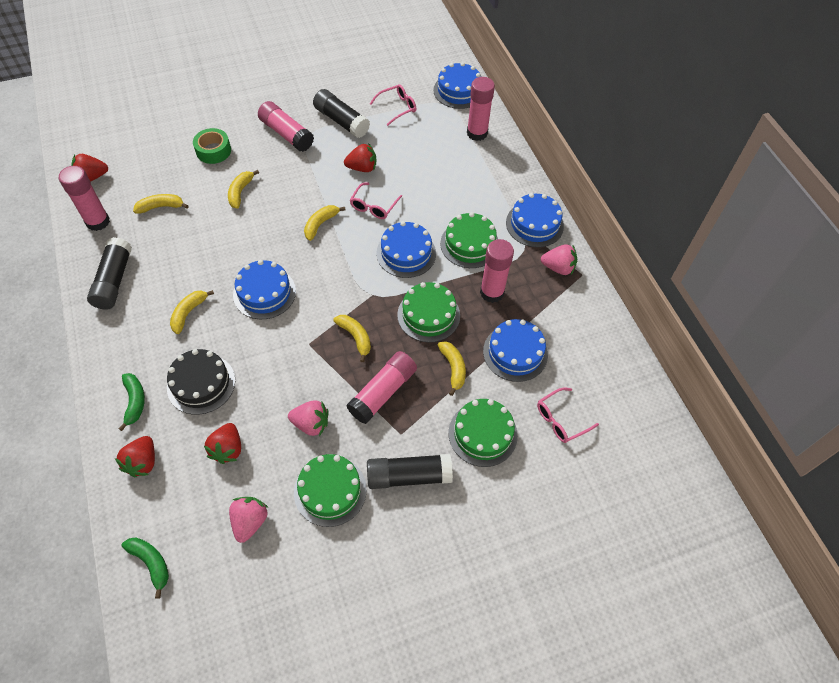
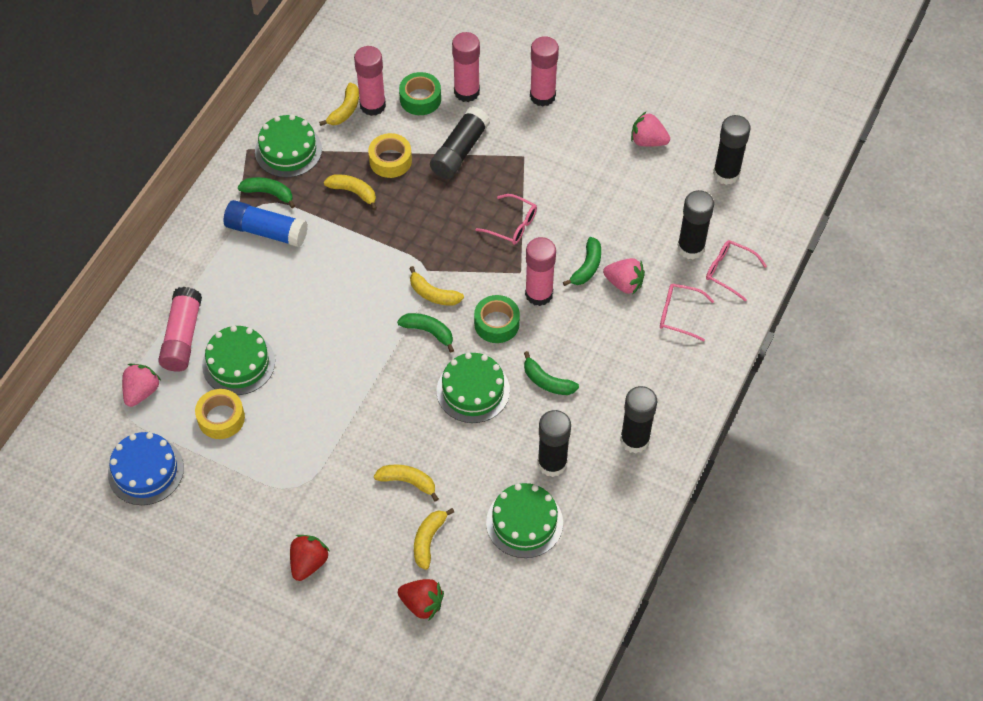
black cake: 1 -> 0
black glue stick: 3 -> 5
blue cake: 5 -> 1
blue glue stick: 0 -> 1
green banana: 2 -> 4
green tape: 1 -> 2
red strawberry: 4 -> 2
yellow banana: 6 -> 5
yellow tape: 0 -> 2

